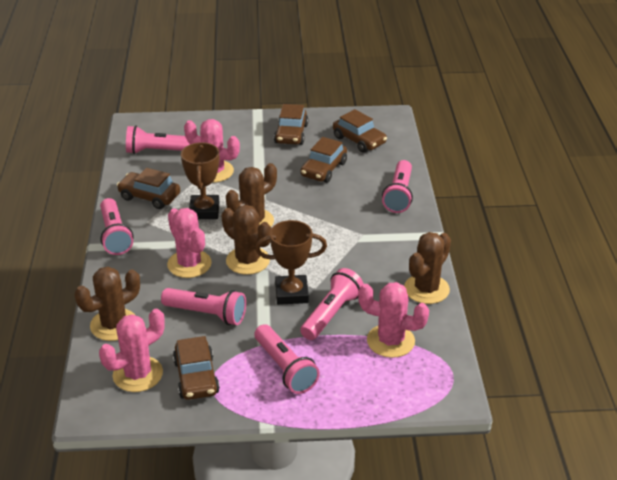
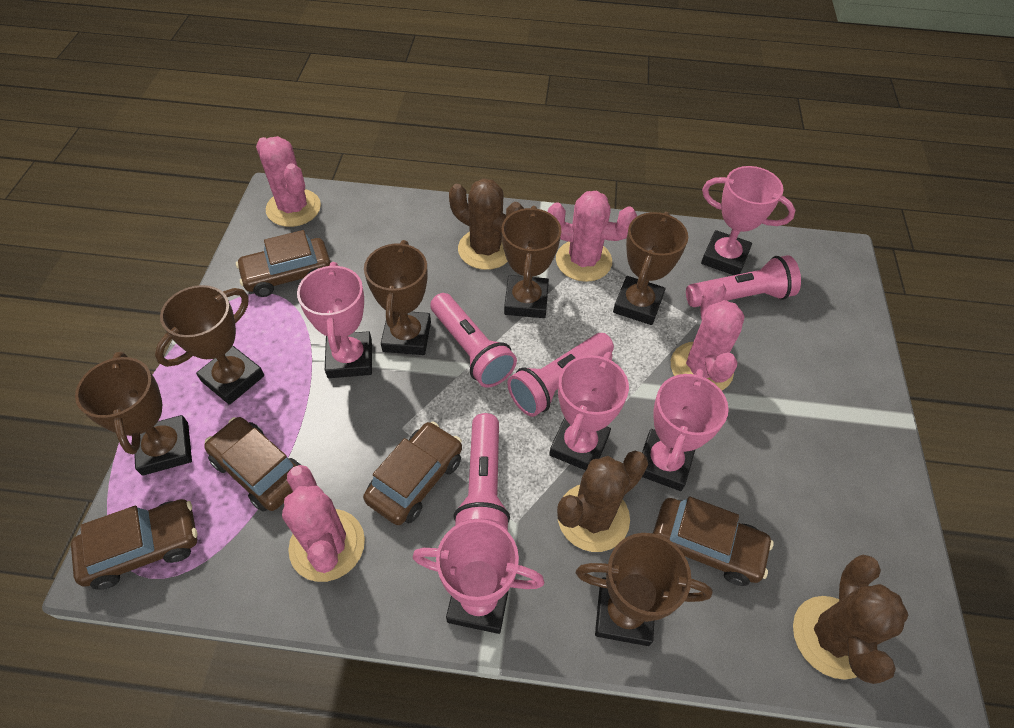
brown cactus: 4 -> 3
brown trophy: 2 -> 6
pink flashlight: 6 -> 4
pink trophy: 0 -> 5

